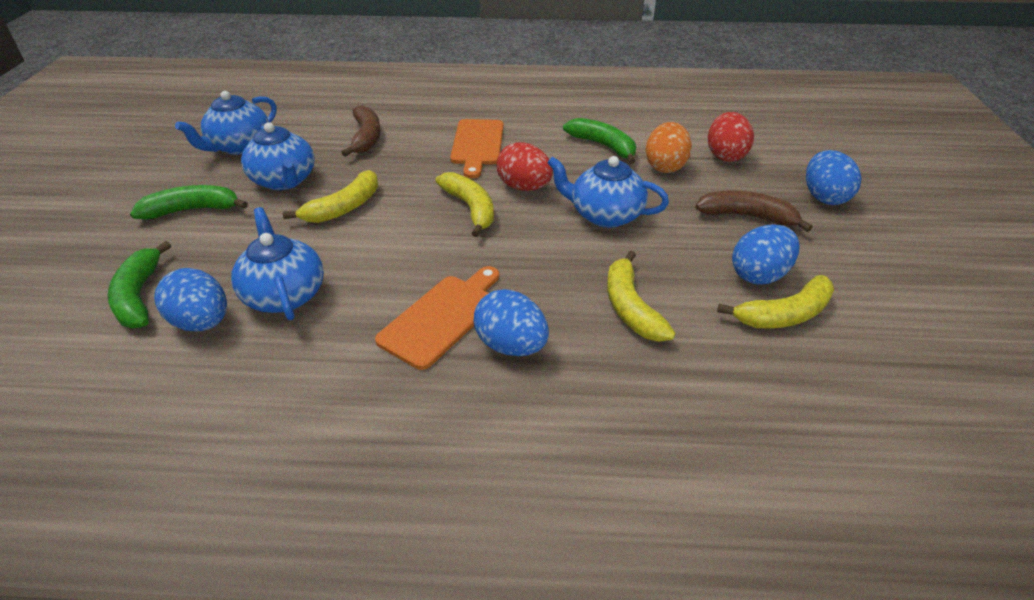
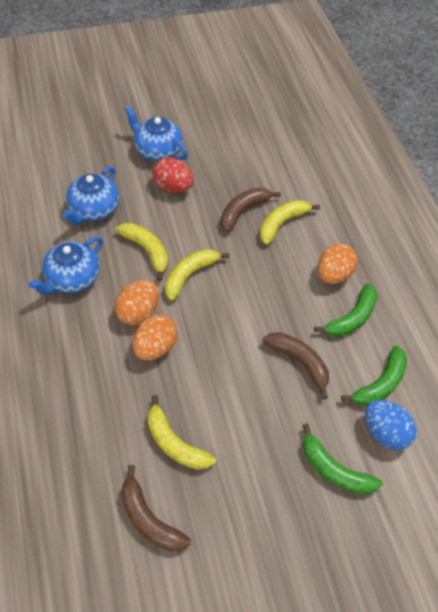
blue egg: 4 -> 1
blue teapot: 4 -> 3
brown banana: 2 -> 3
orange cutting board: 2 -> 0
orange egg: 1 -> 3
red egg: 2 -> 1

